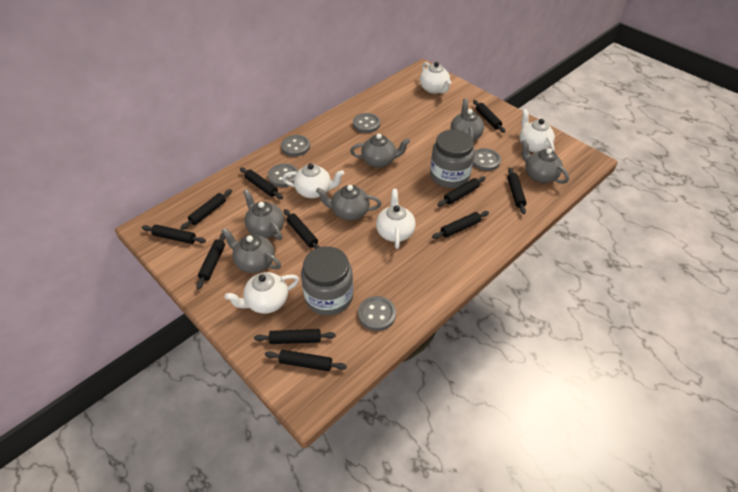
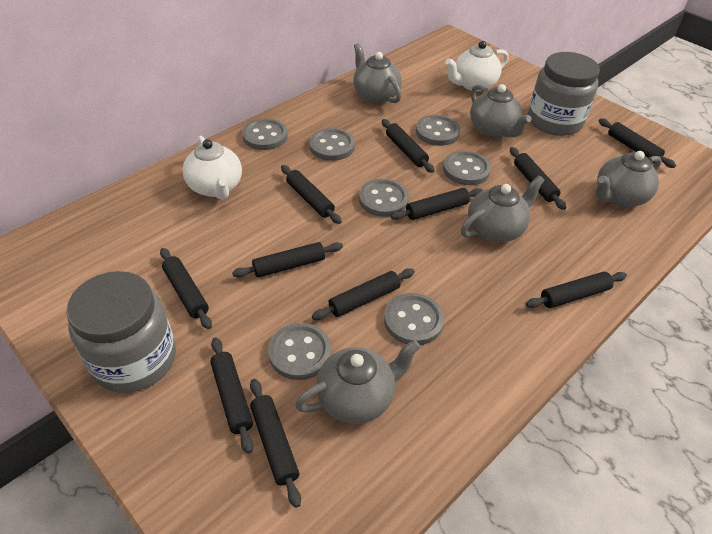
grey button: 5 -> 7
grey teapot: 6 -> 5
white teapot: 5 -> 2

